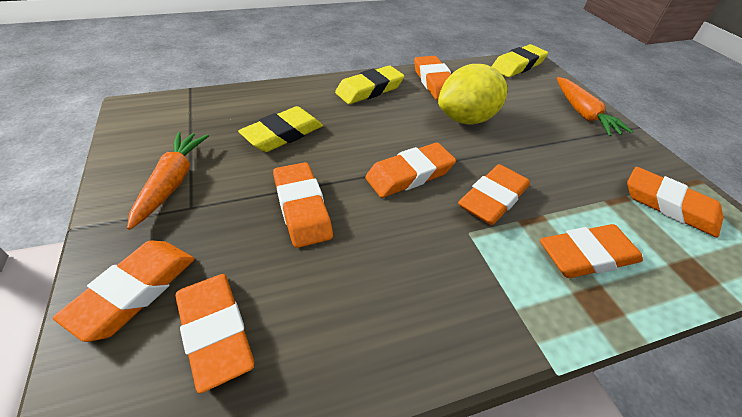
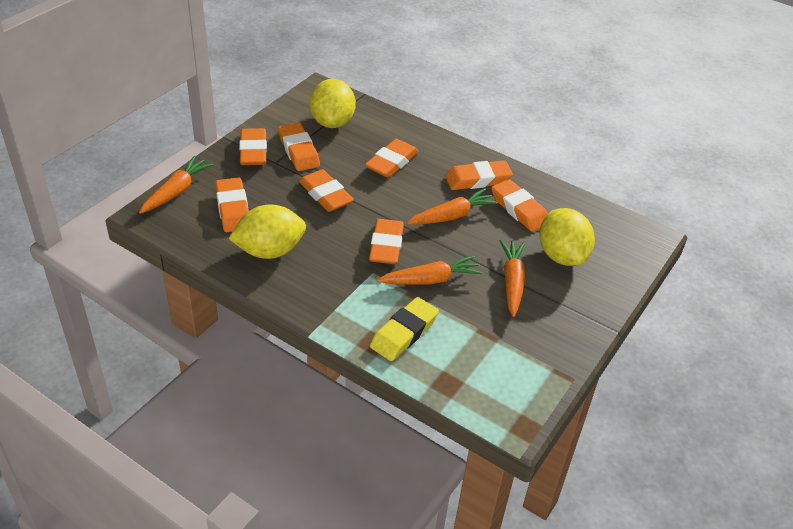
orange carrot: 2 -> 4
yellow eraser: 3 -> 1
yellow lemon: 1 -> 3

